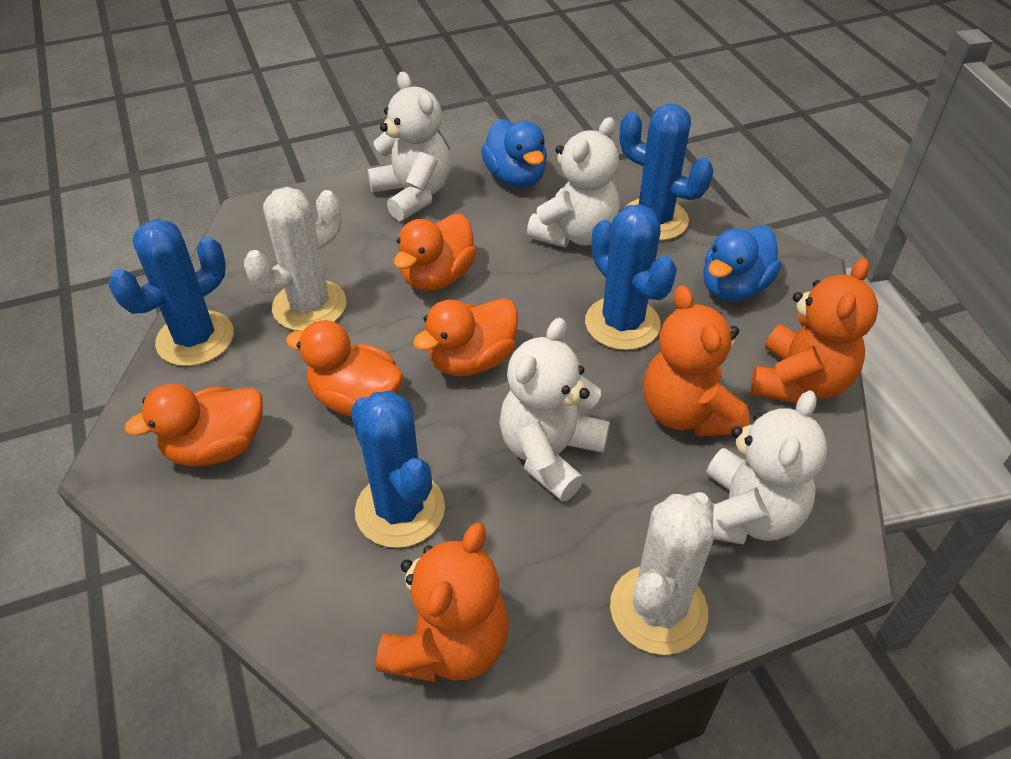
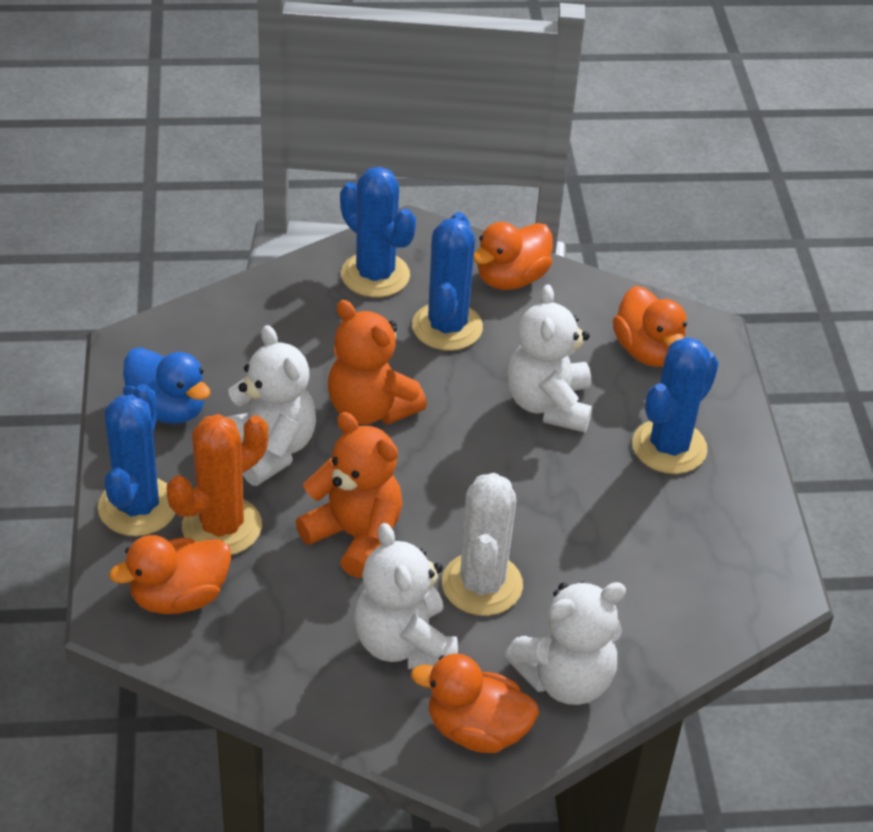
blue duck: 2 -> 1
orange cactus: 0 -> 1
orange teddy bear: 3 -> 2
white cactus: 2 -> 1

